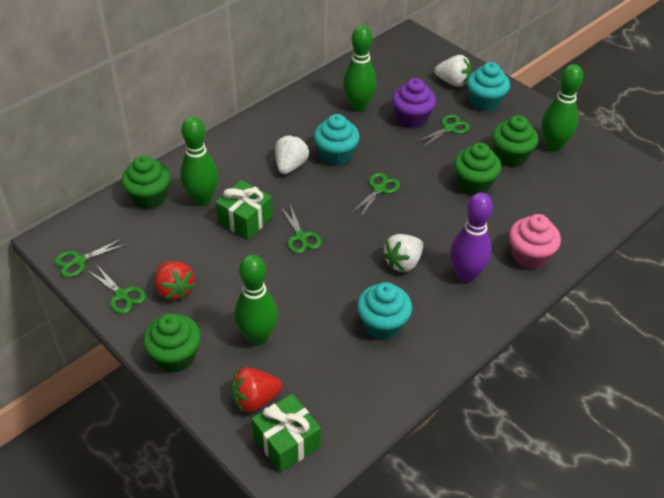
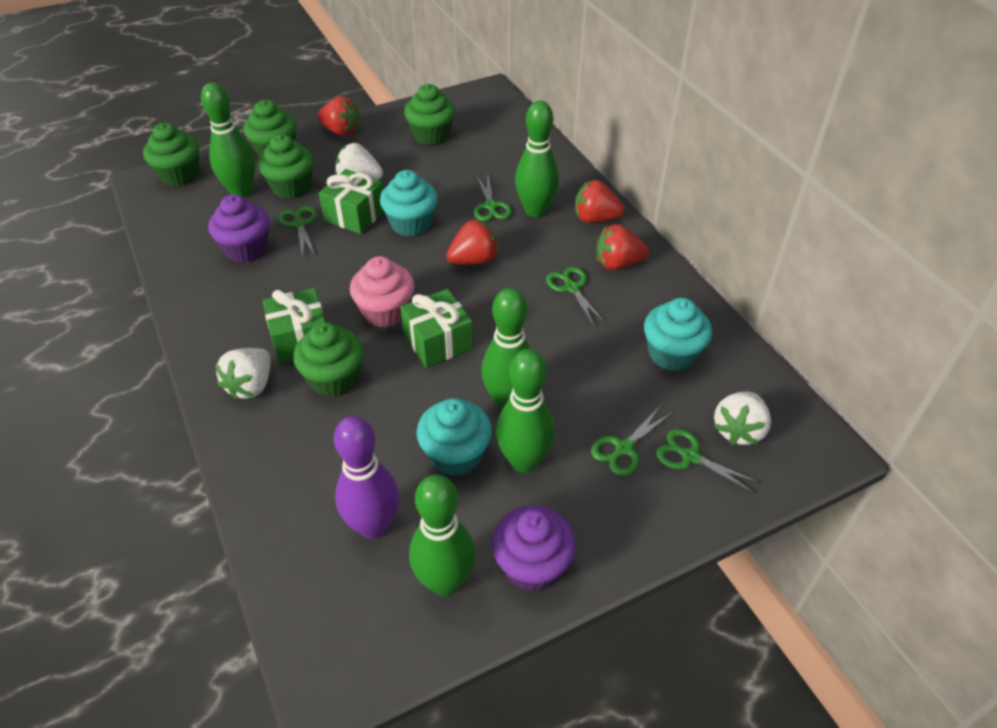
green bowling pin: 4 -> 5
green cupcake: 4 -> 5
green gift: 2 -> 3
purple cupcake: 1 -> 2
red strawberry: 2 -> 4

